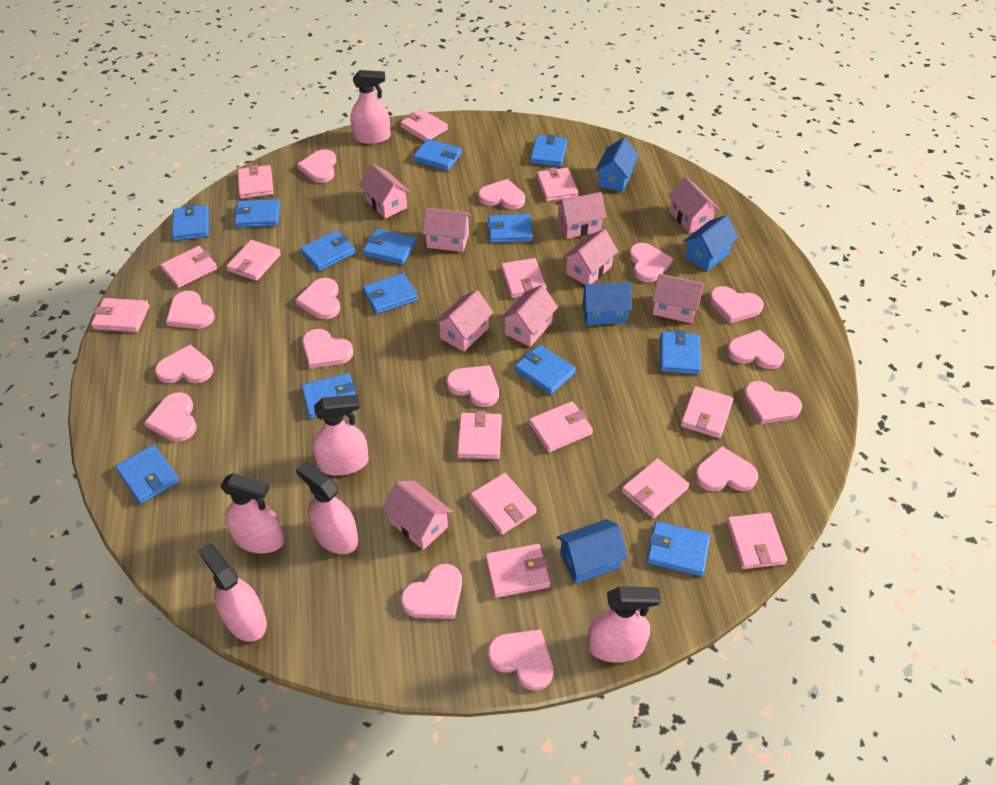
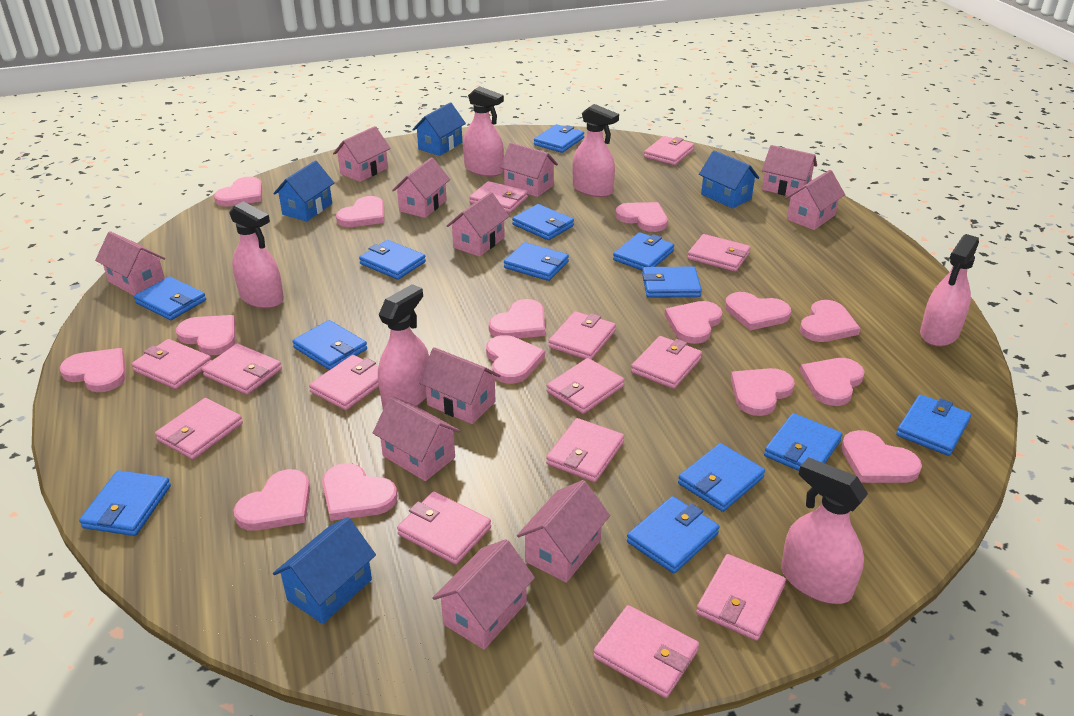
pink house: 9 -> 11

